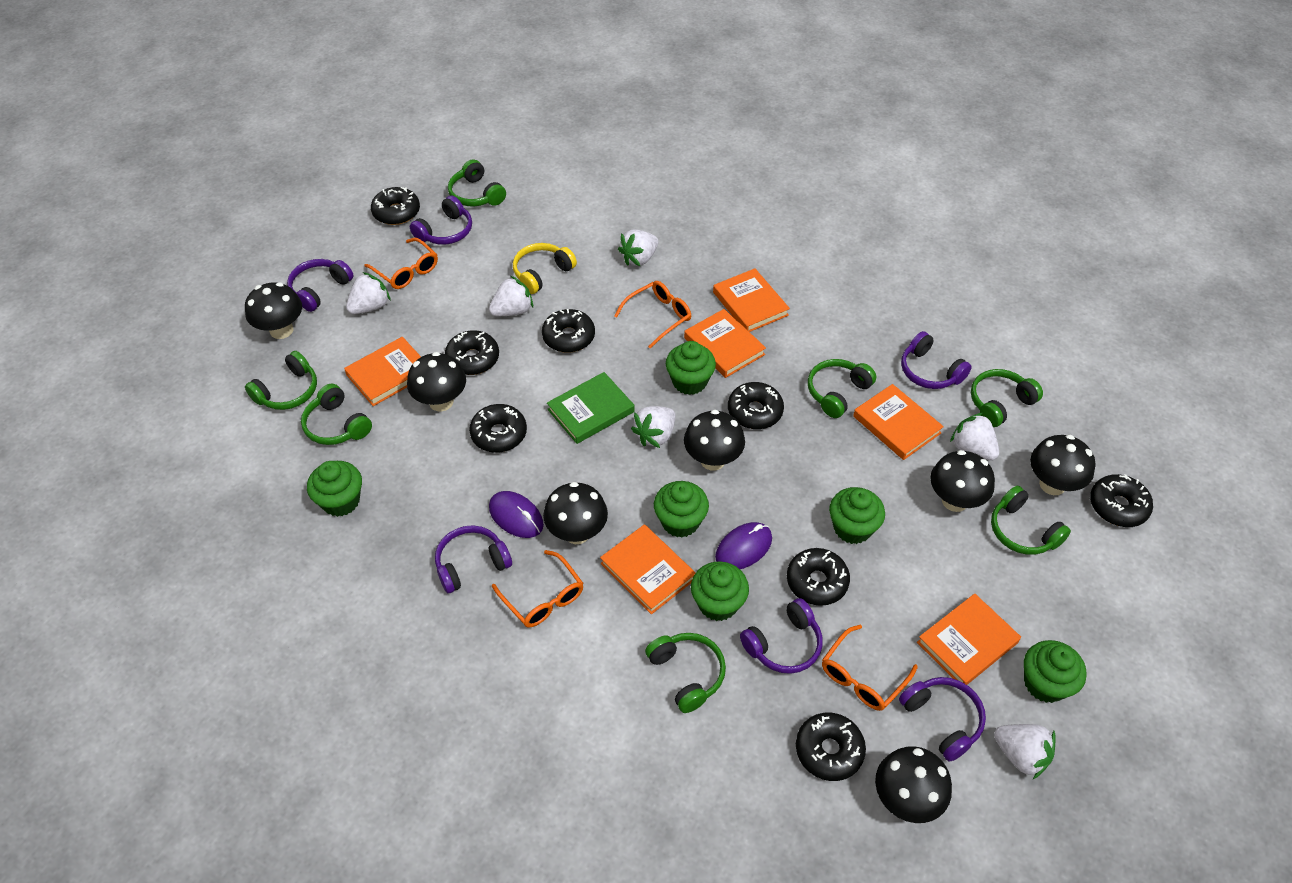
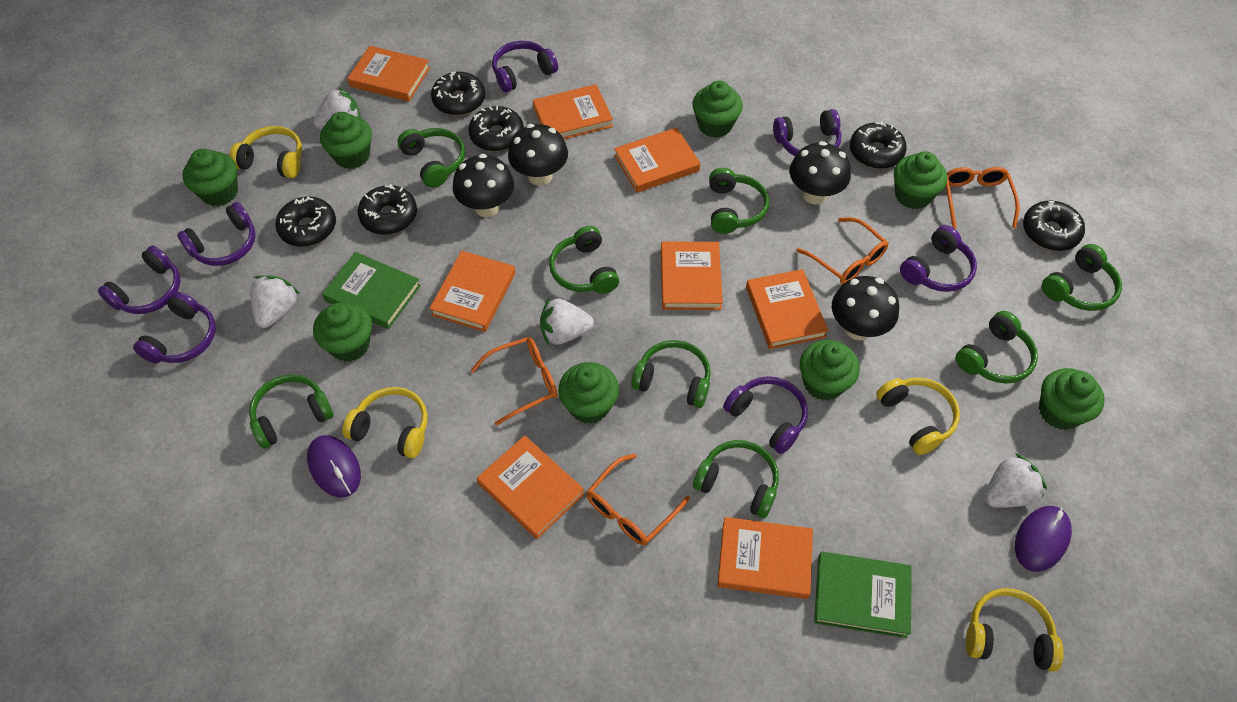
black donut: 8 -> 6
black mushroom: 7 -> 4
green book: 1 -> 2
green cupcake: 6 -> 8
green headphones: 7 -> 8
orange book: 6 -> 8
purple headphones: 6 -> 7
white strawberry: 6 -> 4
yellow headphones: 1 -> 4

